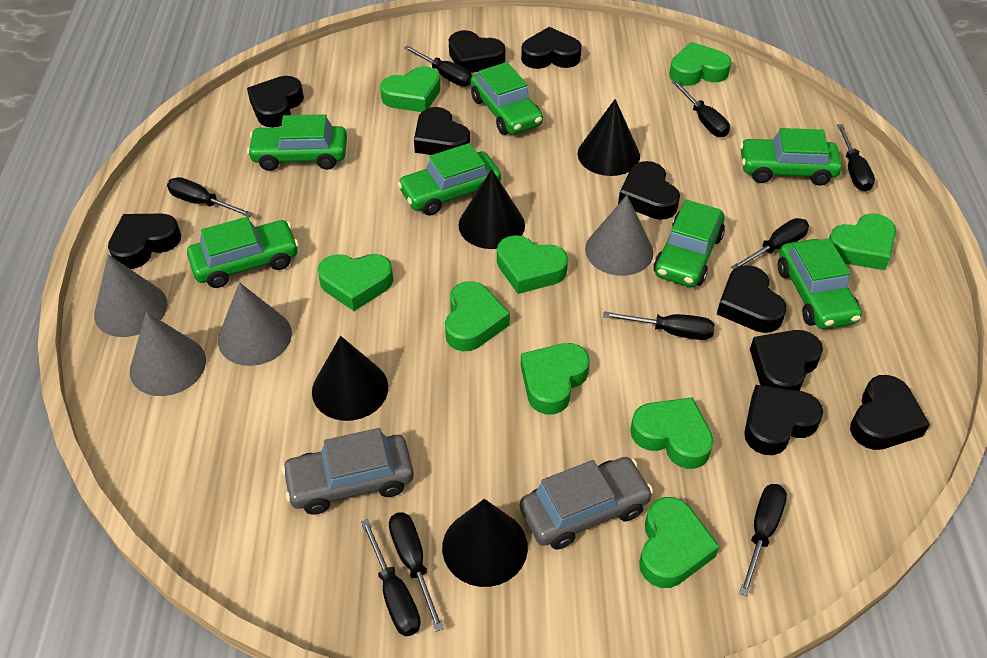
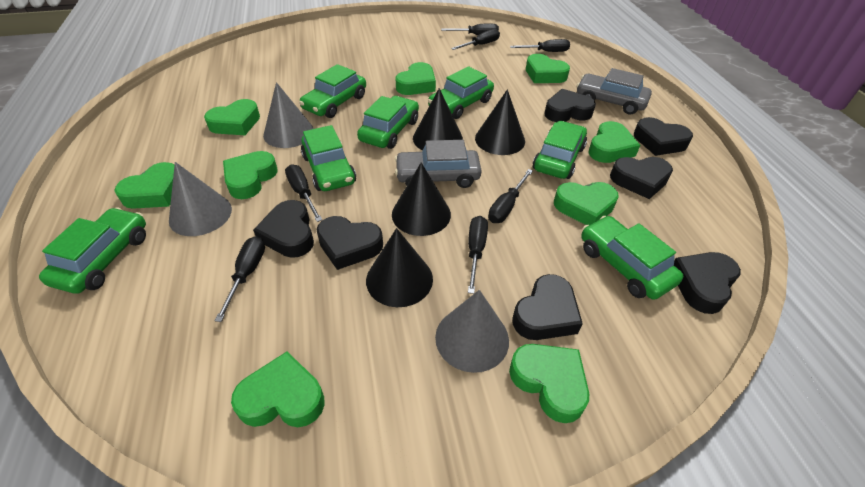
black heart: 10 -> 7
black screwdriver: 9 -> 7
grey cone: 4 -> 3

